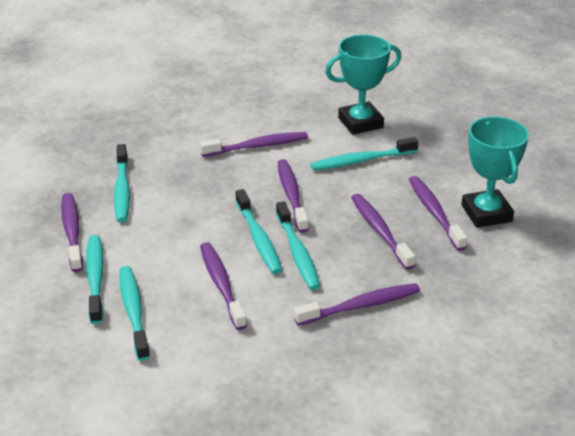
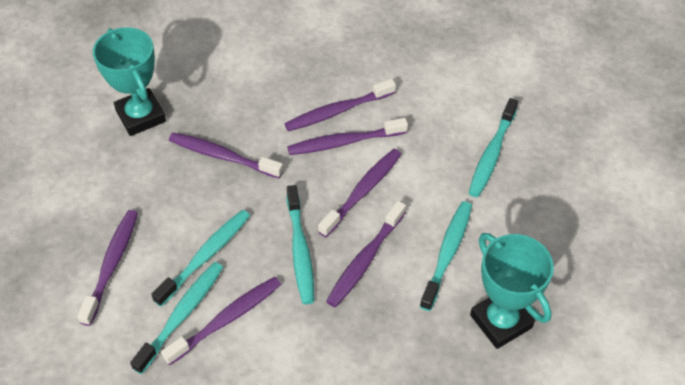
turquoise toothbrush: 6 -> 5

